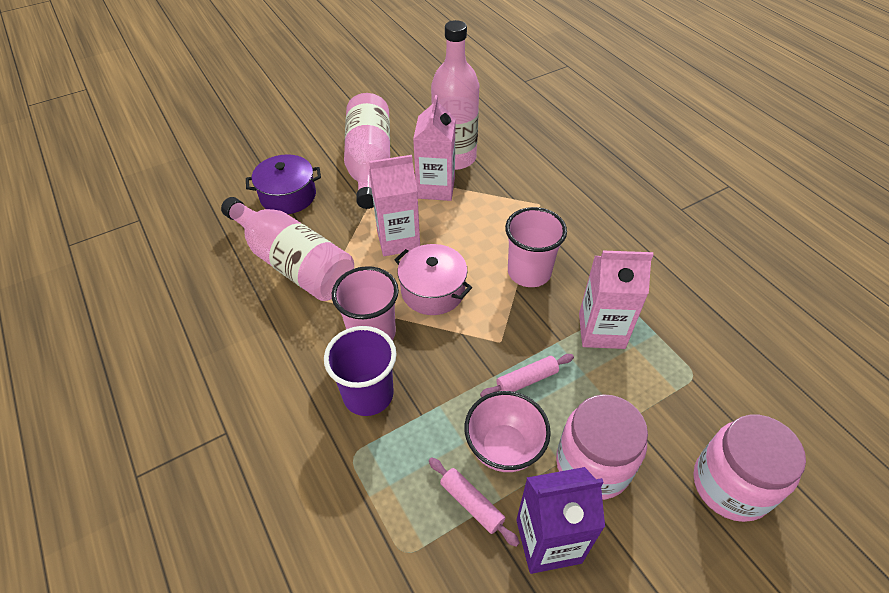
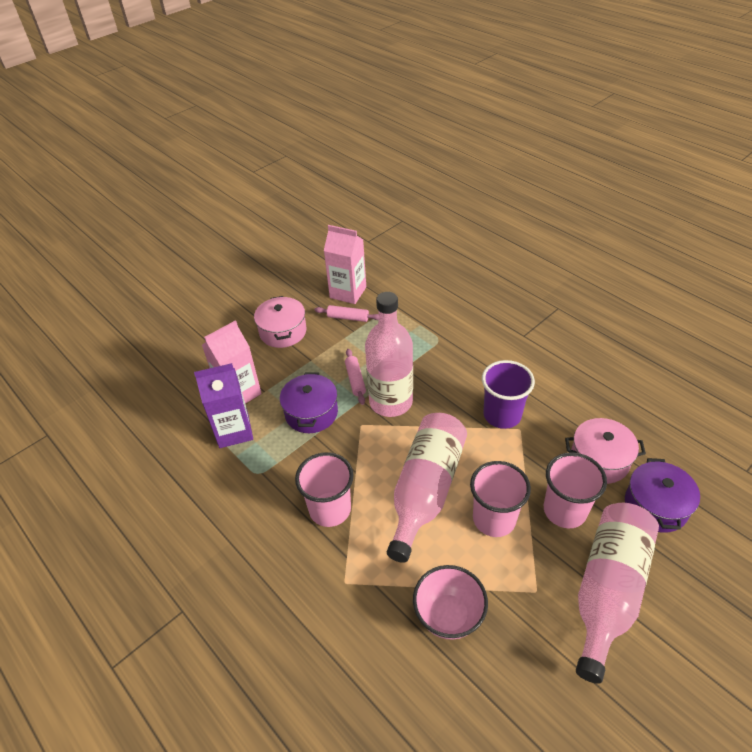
pink carton: 3 -> 2
pink cup: 2 -> 3
pink jar: 2 -> 0
pink pot: 1 -> 2
purple pot: 1 -> 2

